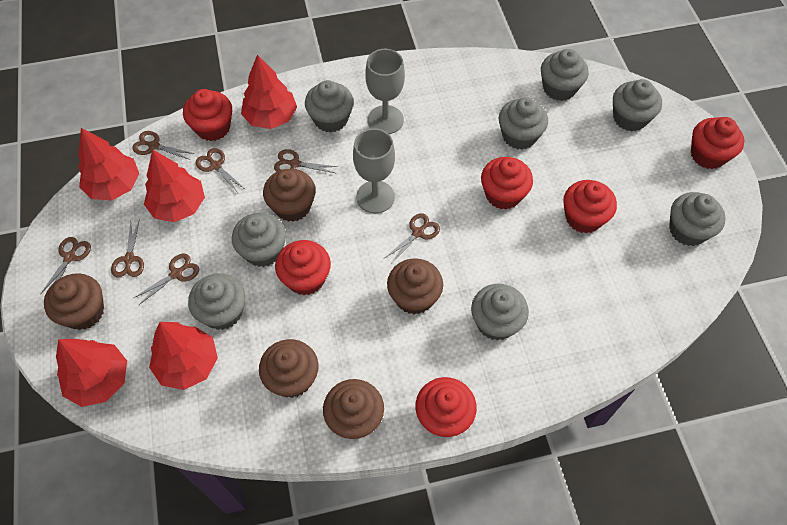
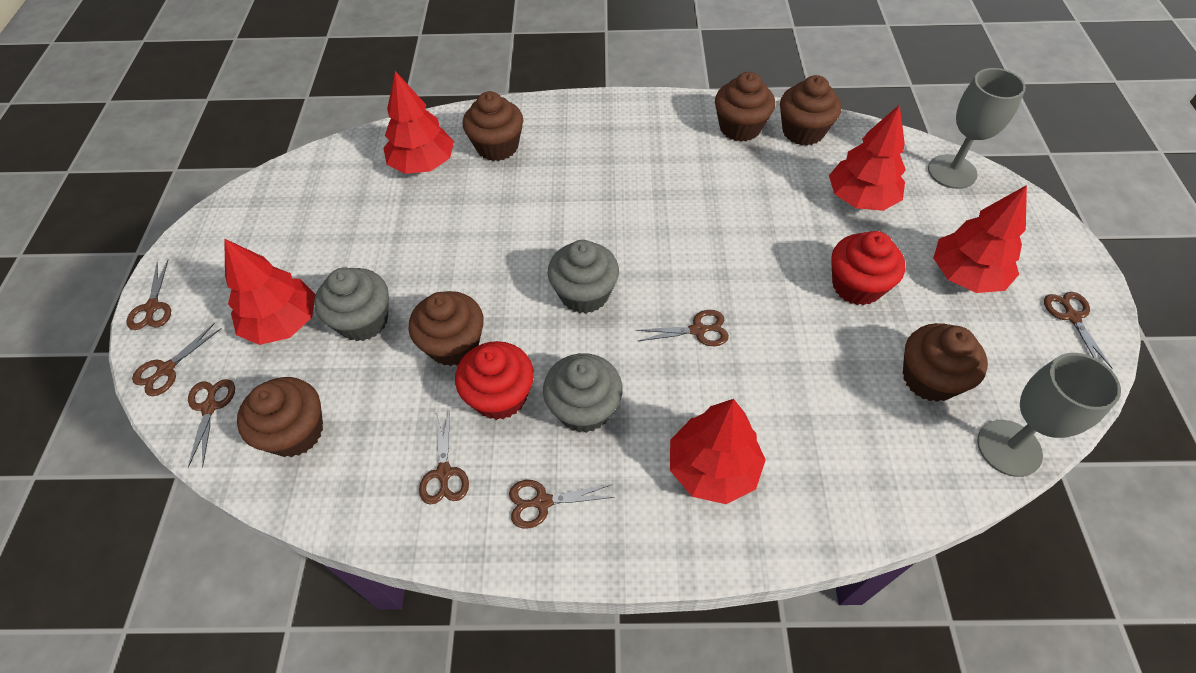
brown cupcake: 5 -> 6
grey cupcake: 8 -> 3
red cupcake: 6 -> 2

